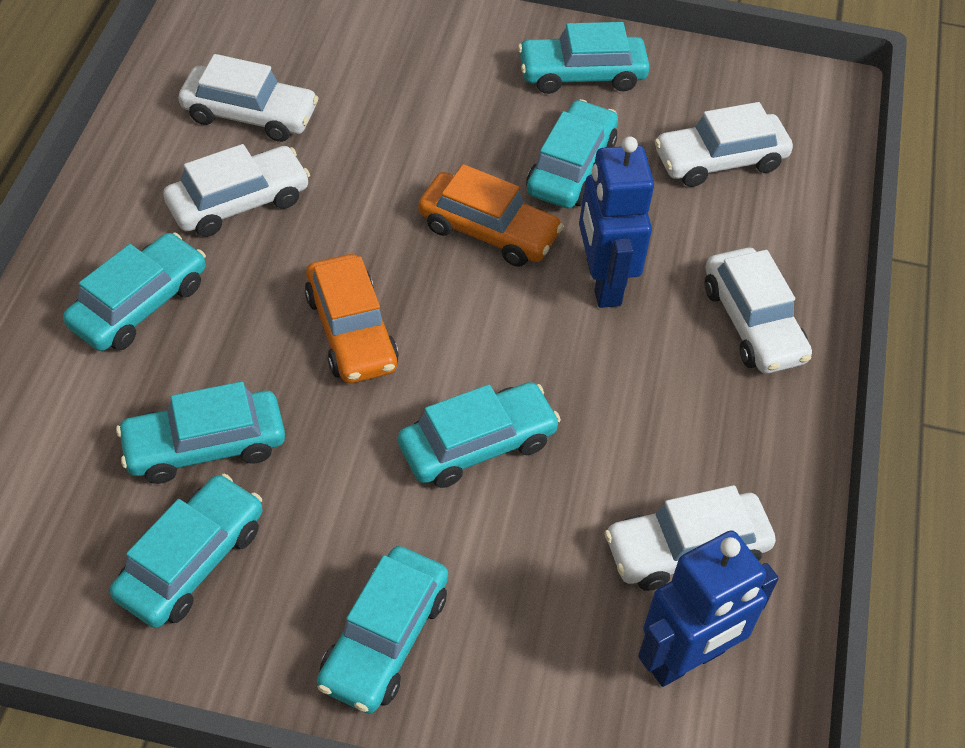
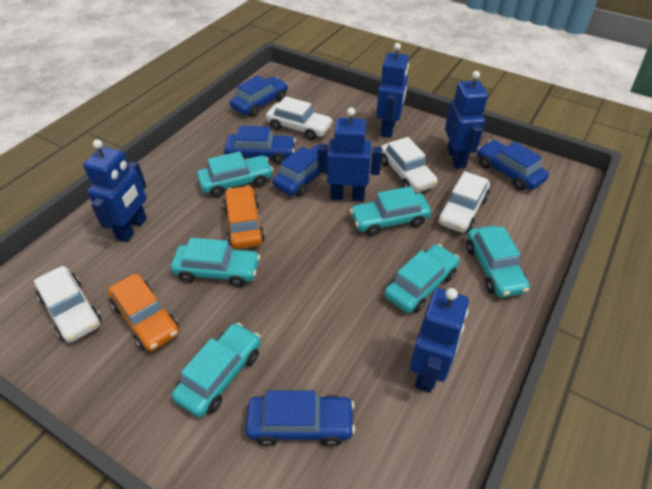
blue car: 0 -> 5
blue robot: 2 -> 5
turquoise car: 7 -> 6
white car: 5 -> 4

